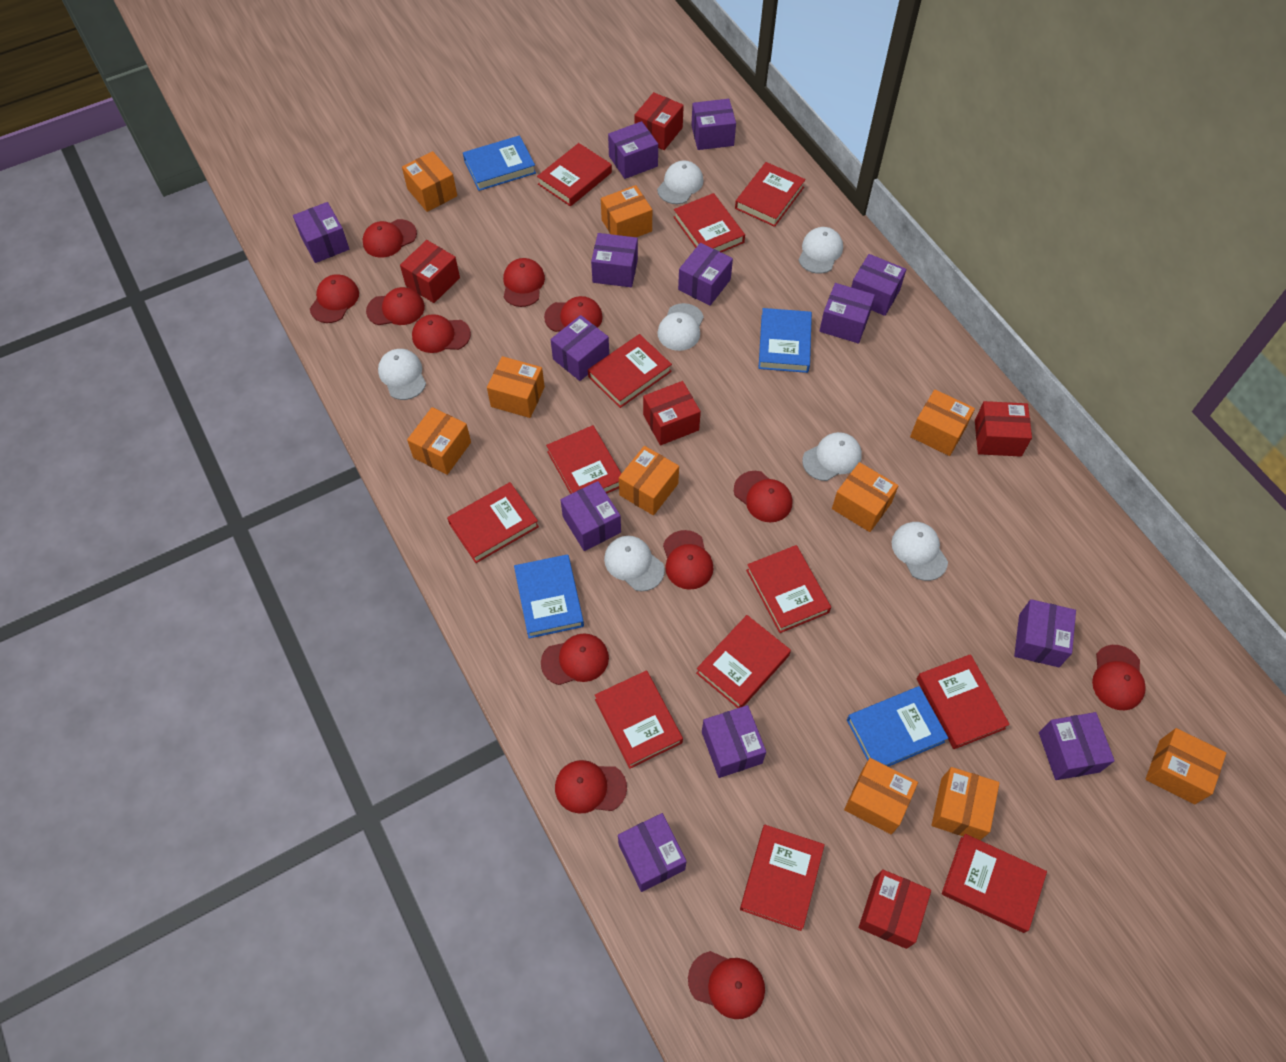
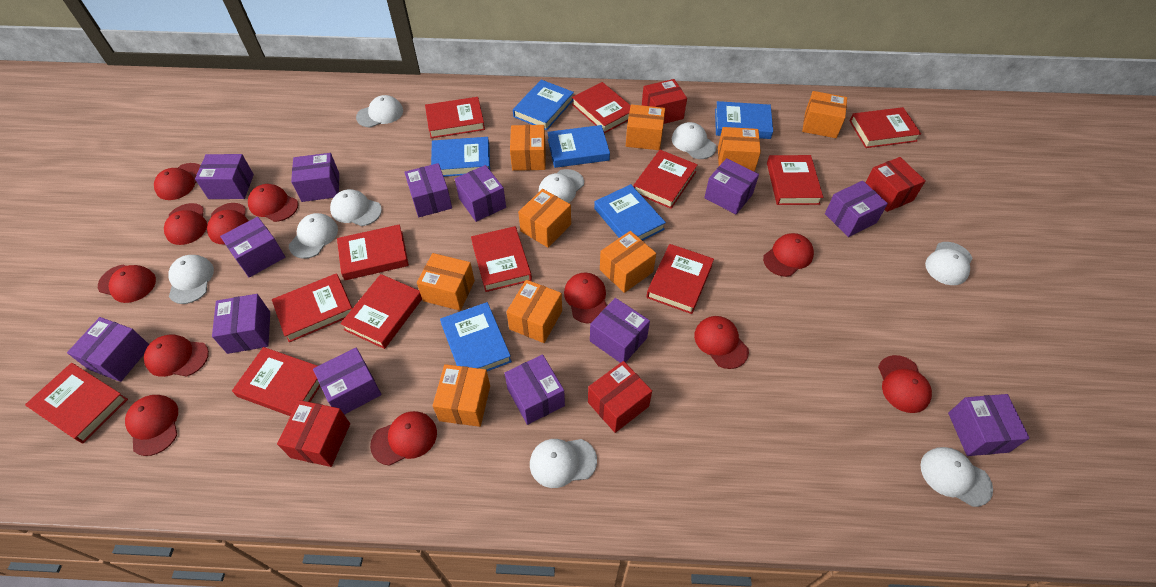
blue book: 4 -> 6
orange box: 10 -> 9
red box: 5 -> 4
white cap: 7 -> 9

